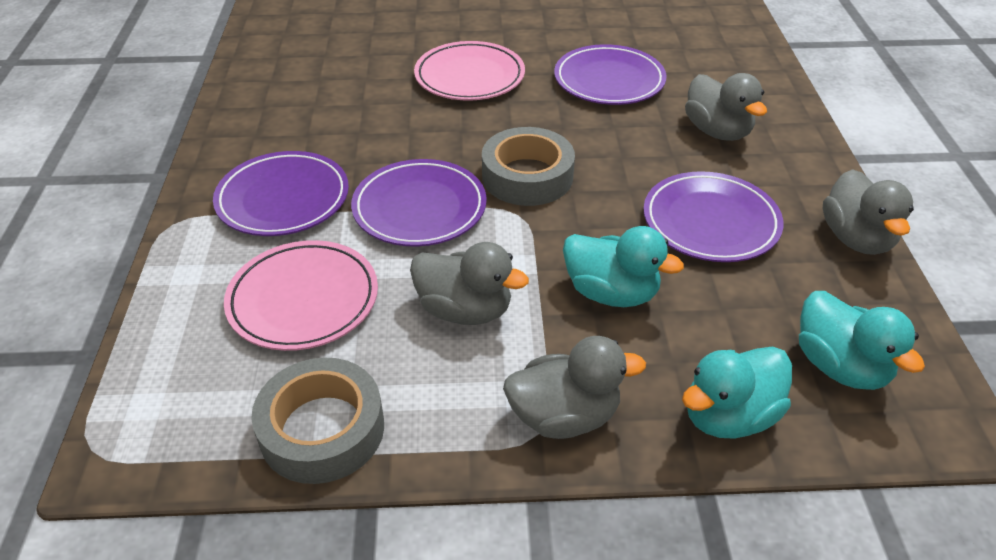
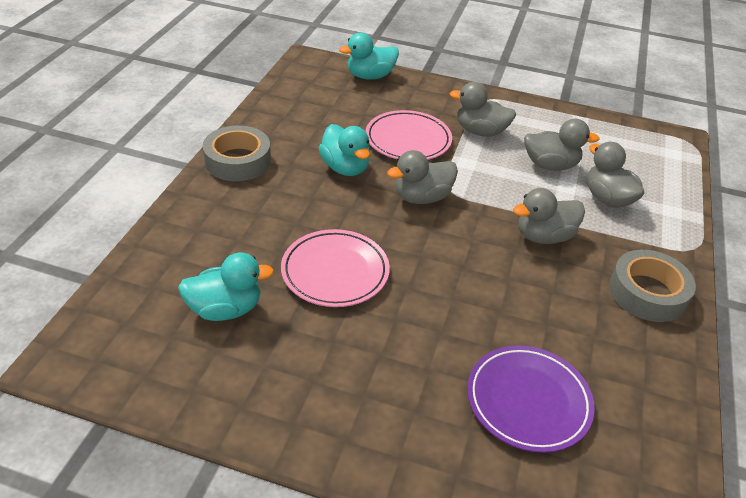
grey duck: 4 -> 5
purple plate: 4 -> 1

